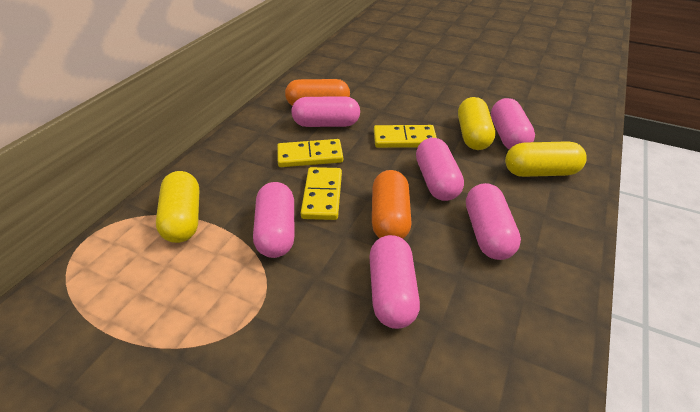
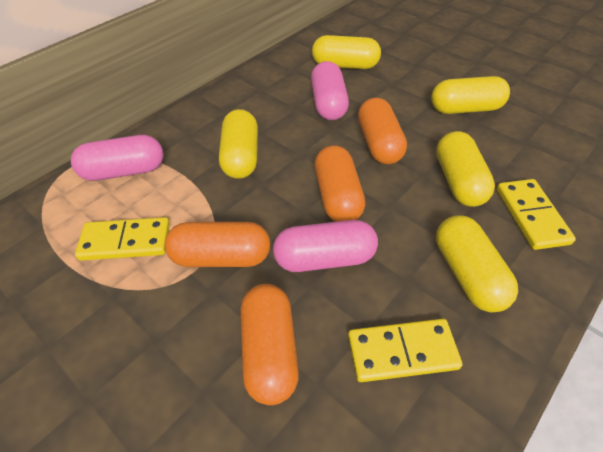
orange capsule: 2 -> 4
pink capsule: 6 -> 3
yellow capsule: 3 -> 5

